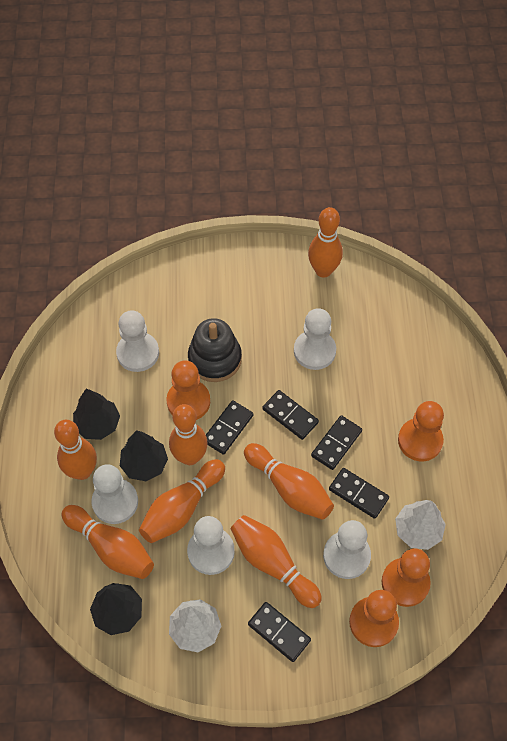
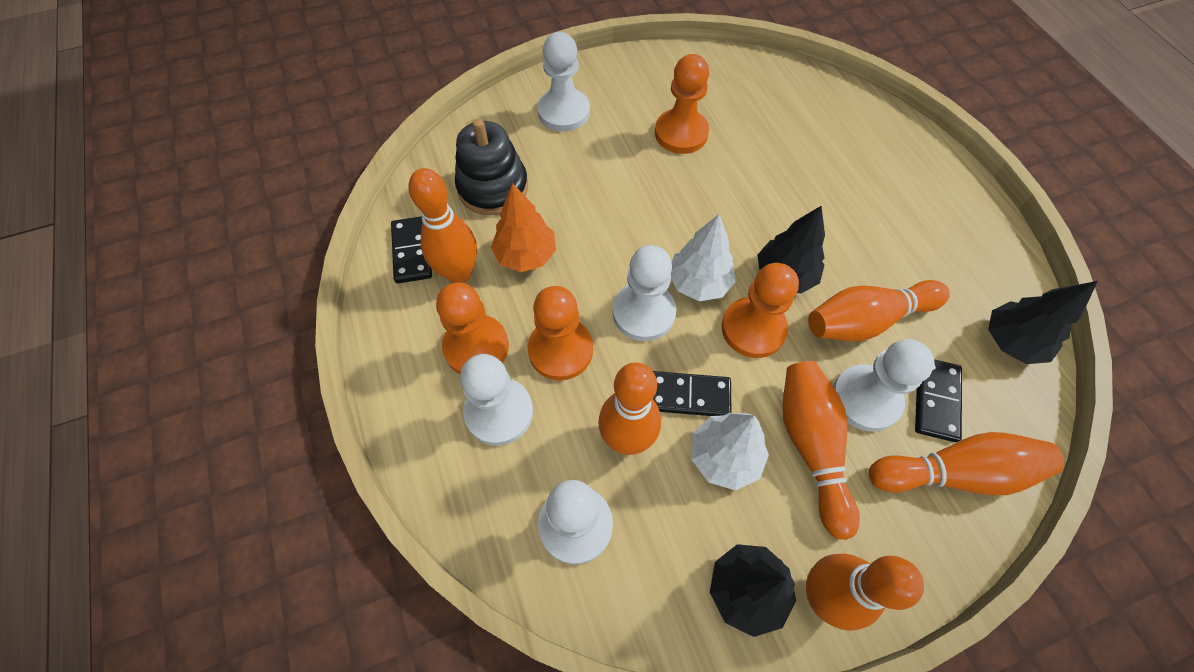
black domino: 5 -> 3
orange bowling pin: 7 -> 6
orange tree: 0 -> 1

